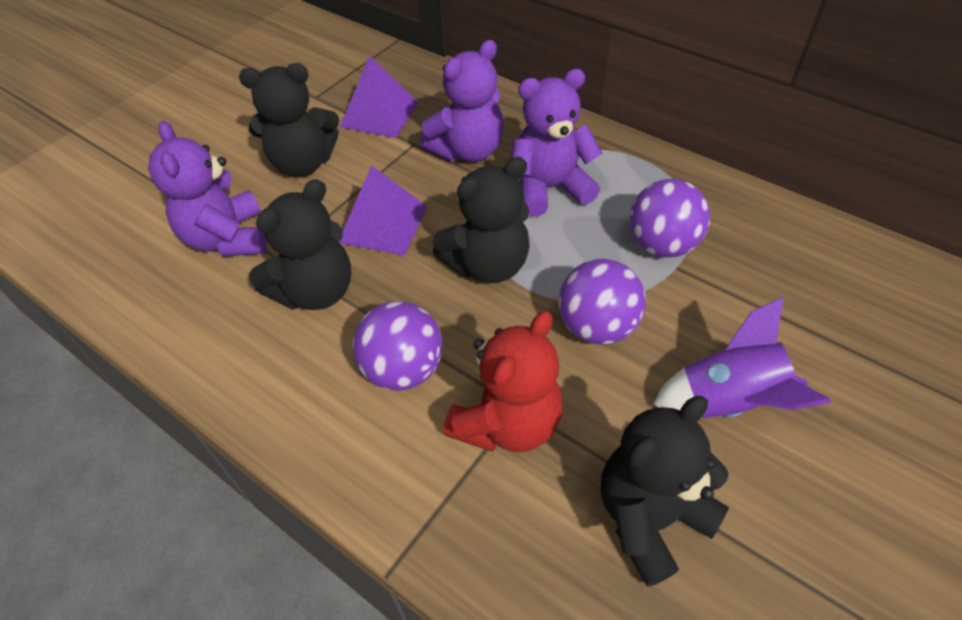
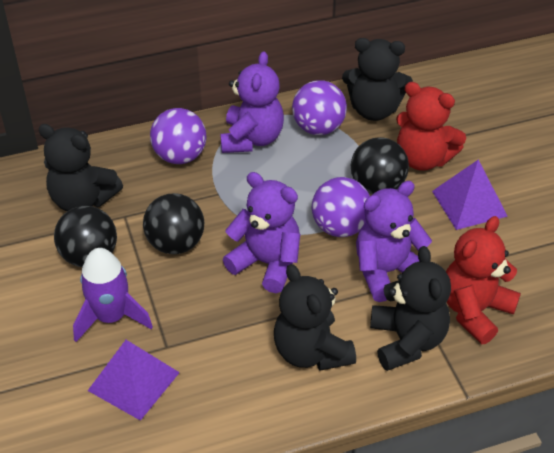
black ball: 0 -> 3
red teddy bear: 1 -> 2

